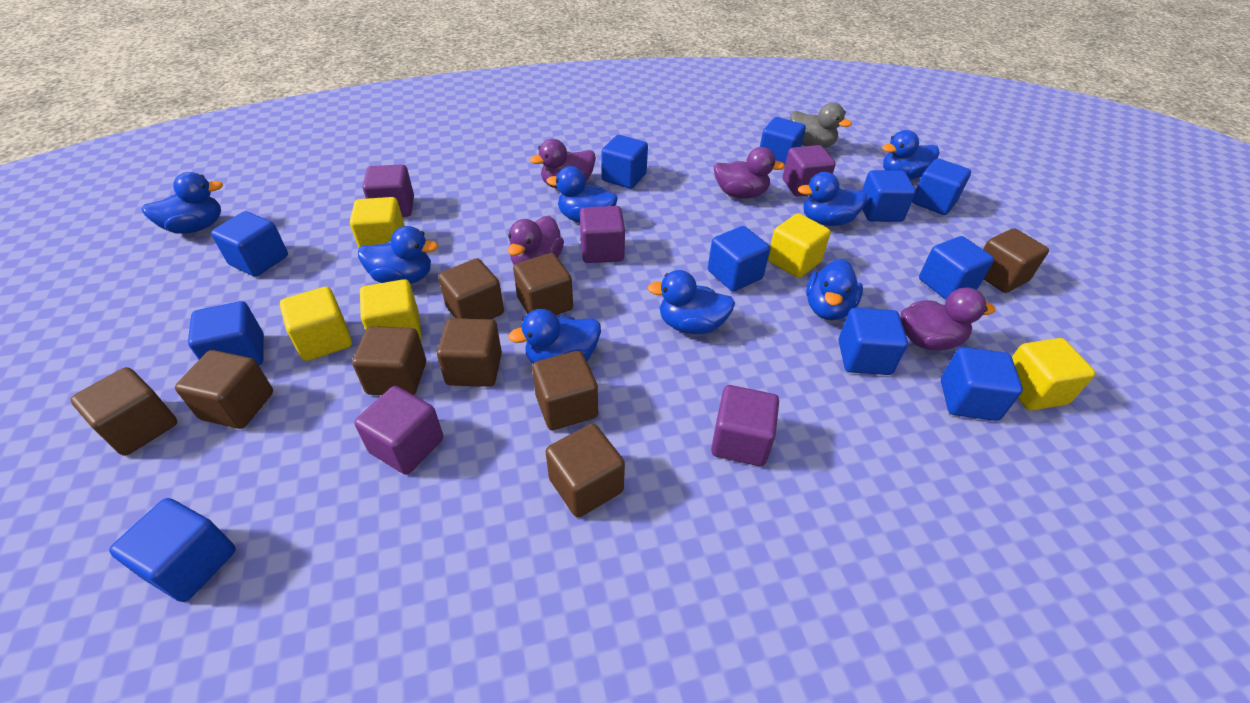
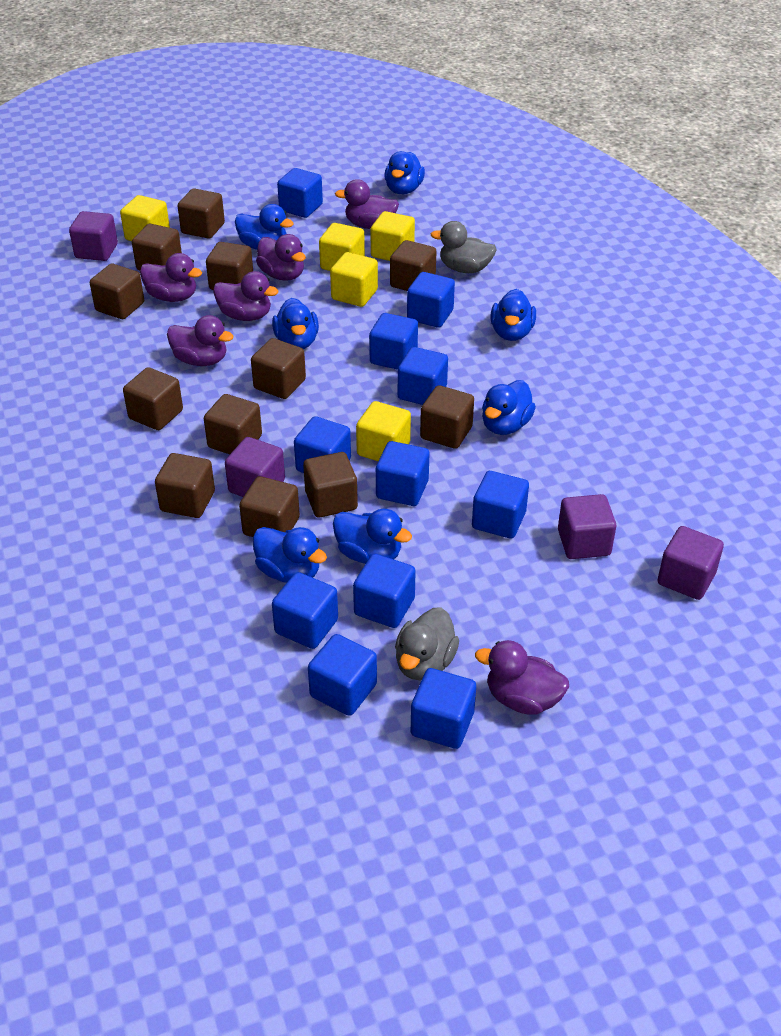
blue duck: 8 -> 7
brown cube: 9 -> 12
grey duck: 1 -> 2
purple cube: 5 -> 4
purple duck: 4 -> 6

